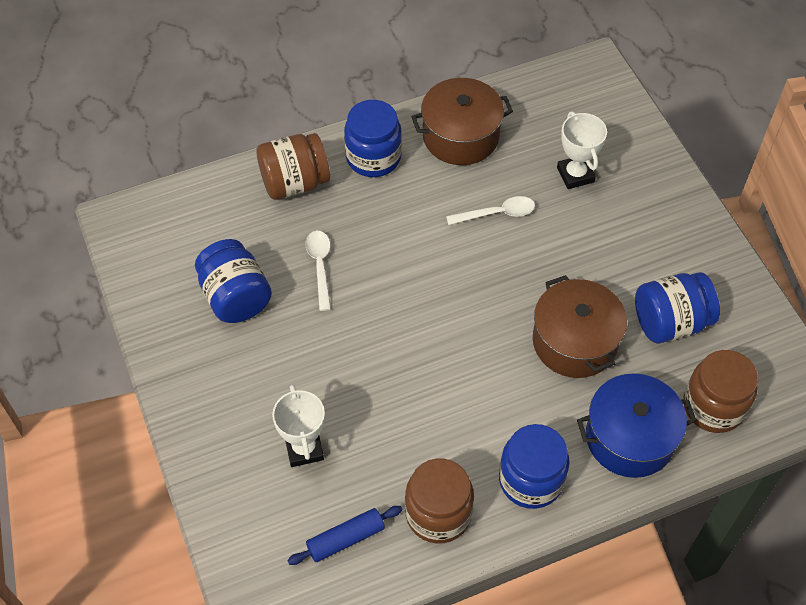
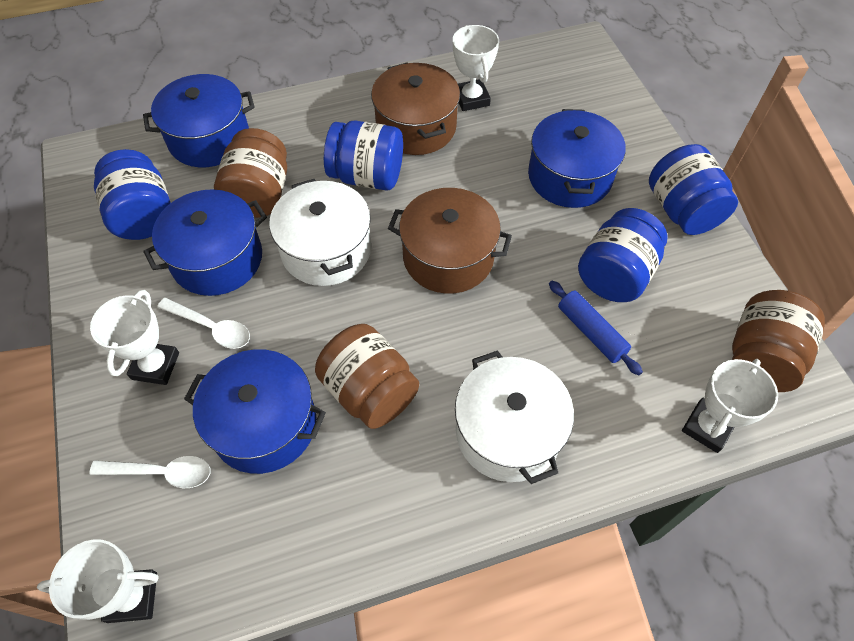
blue pot: 1 -> 4
white pot: 0 -> 2
white trophy: 2 -> 4

